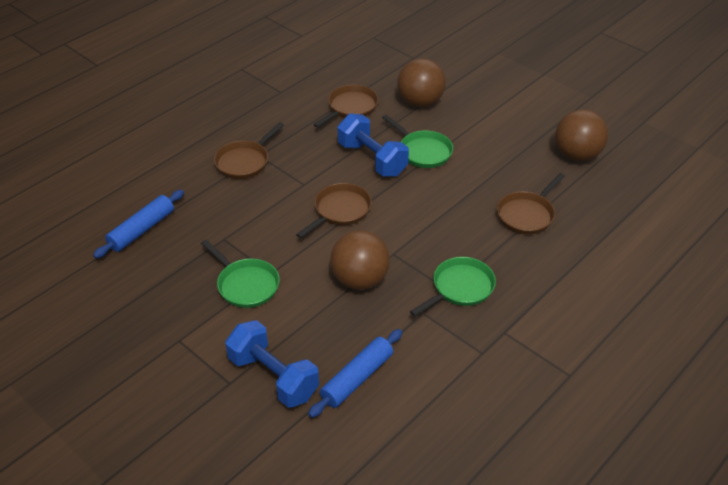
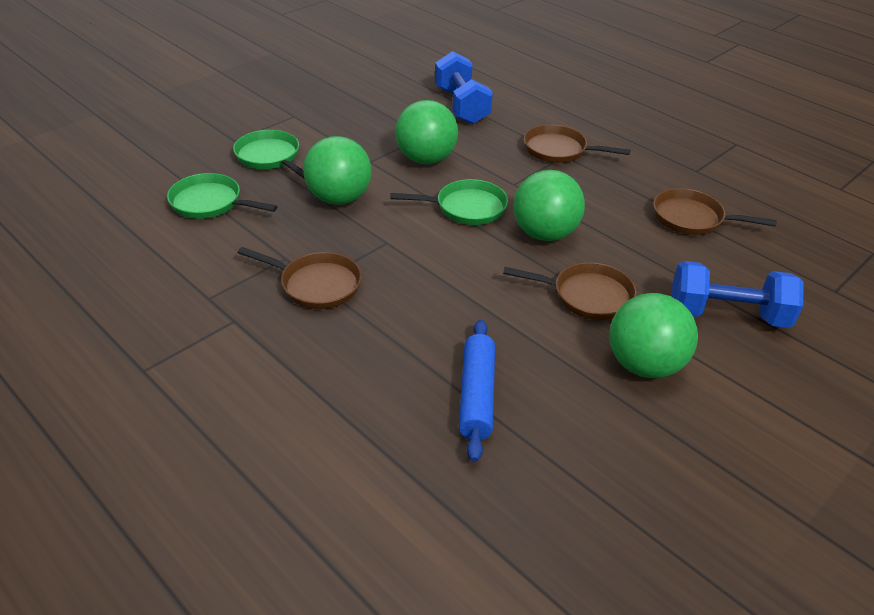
blue rolling pin: 2 -> 1
brown ball: 3 -> 0
green ball: 0 -> 4

